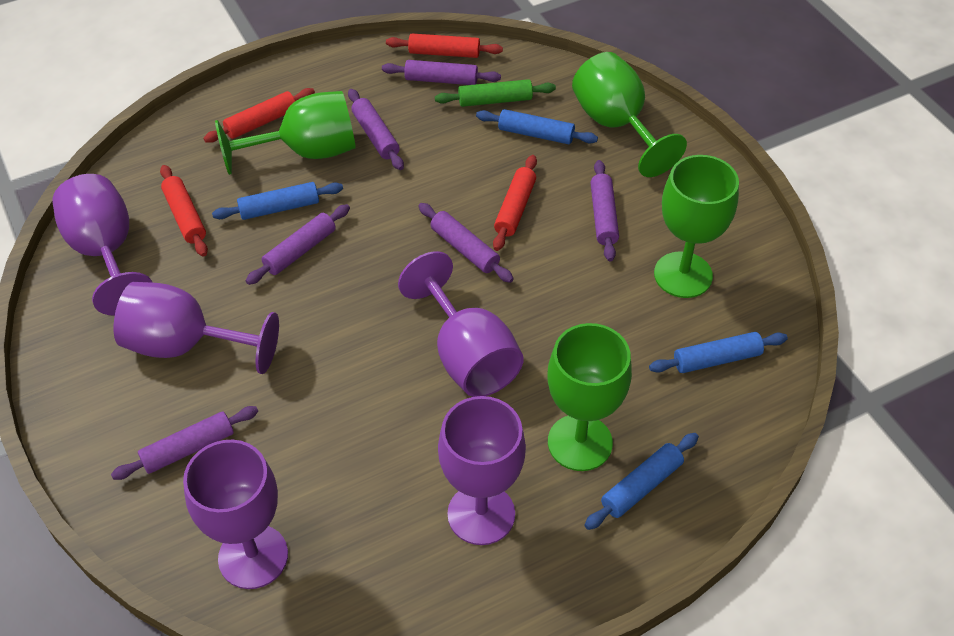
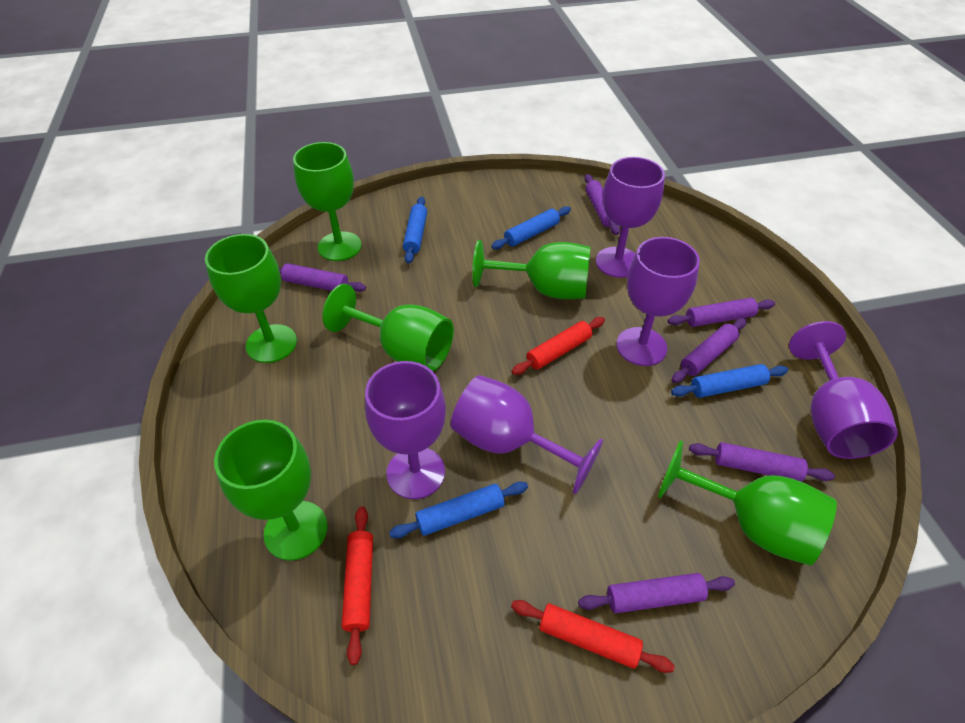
green goblet: 4 -> 6
green rolling pin: 1 -> 0
red rolling pin: 4 -> 3

